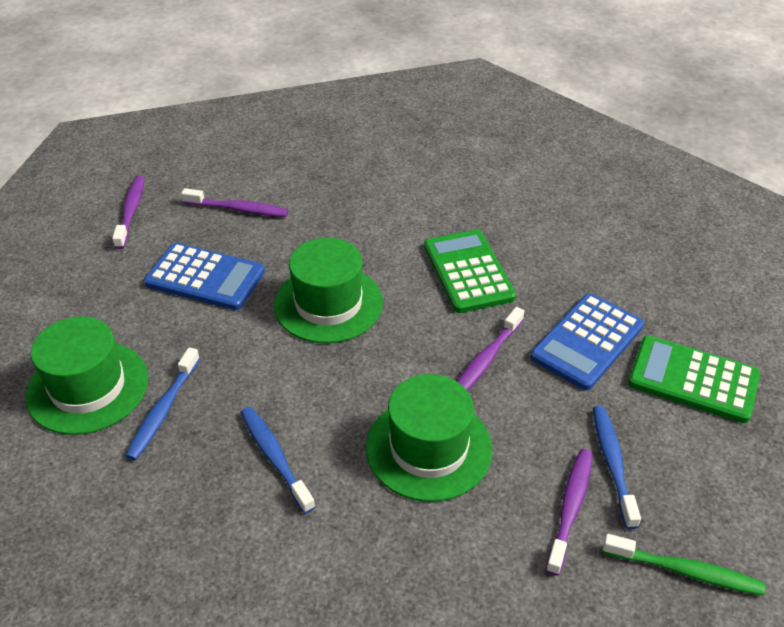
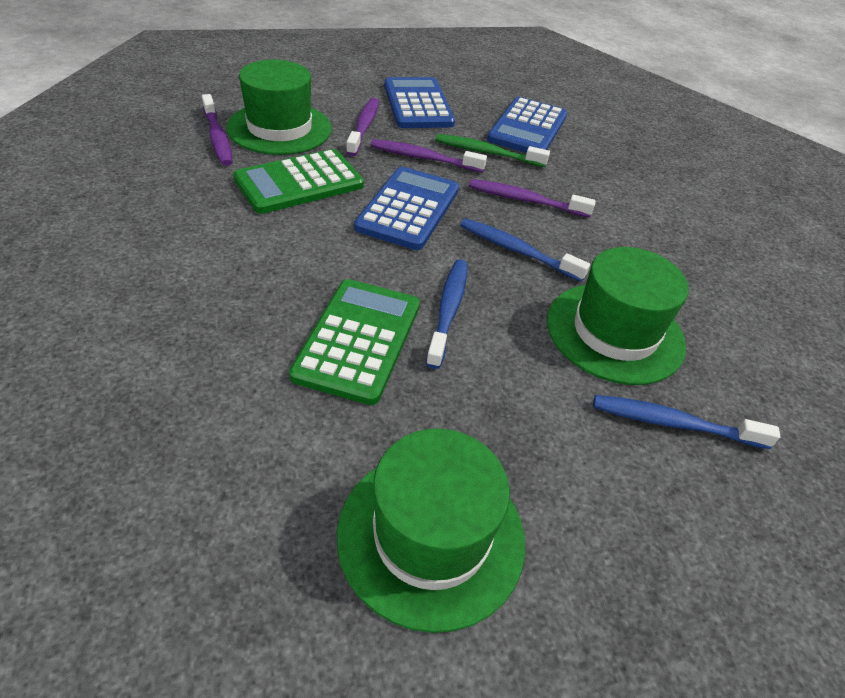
blue calculator: 2 -> 3

